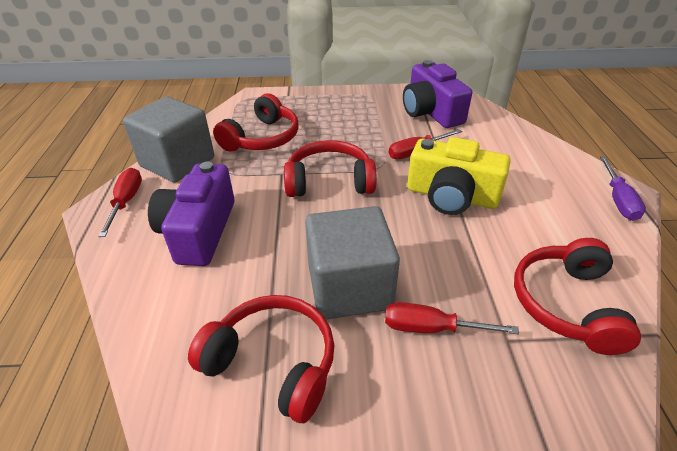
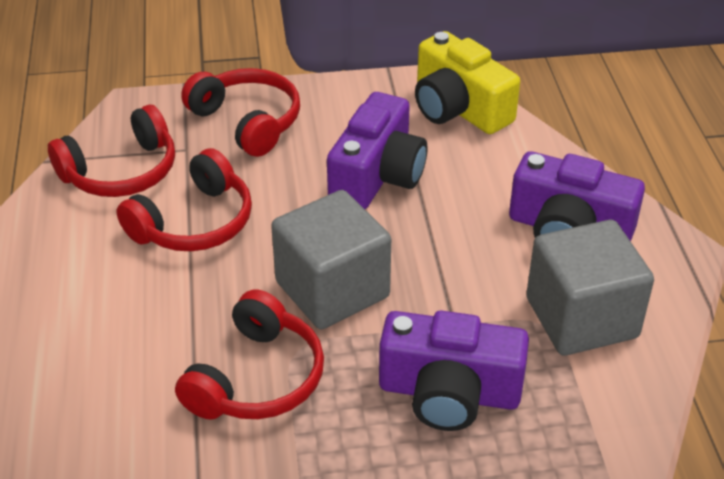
purple camera: 2 -> 3
purple screwdriver: 1 -> 0
red screwdriver: 3 -> 0

